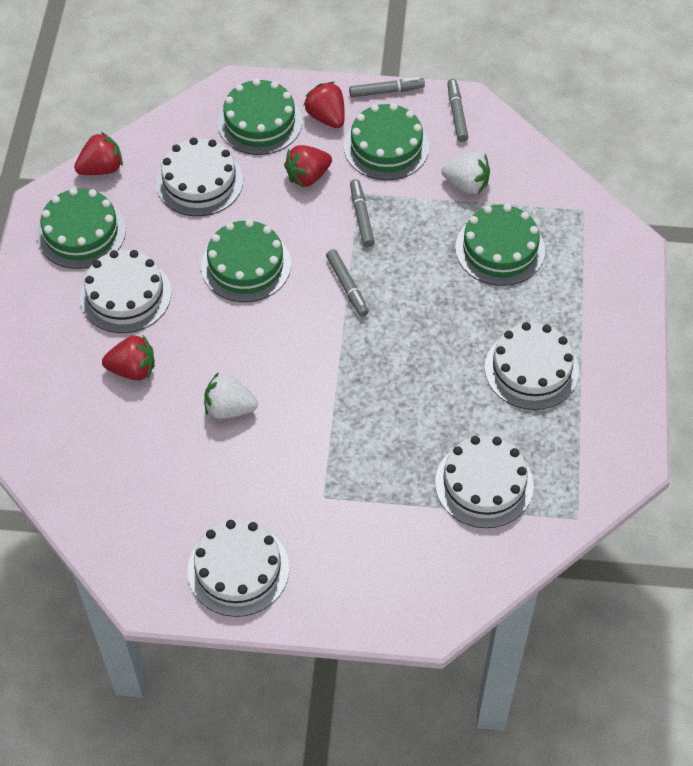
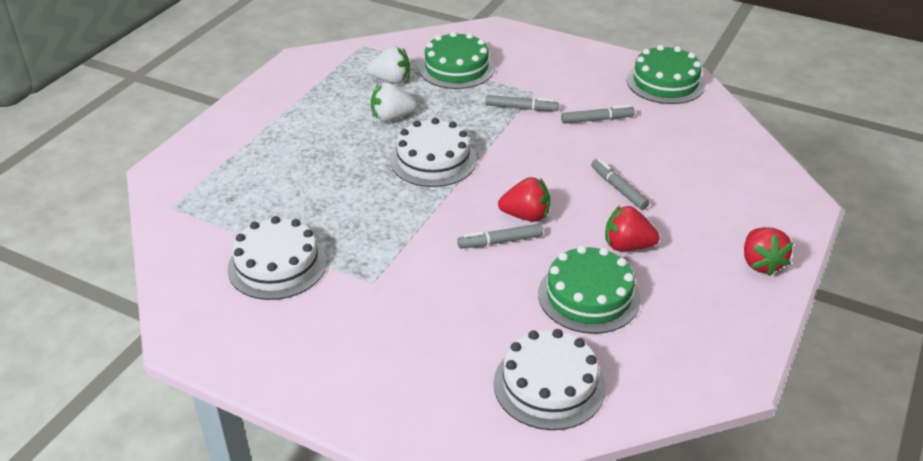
green cake: 5 -> 3
red strawberry: 4 -> 3
white cake: 5 -> 3

